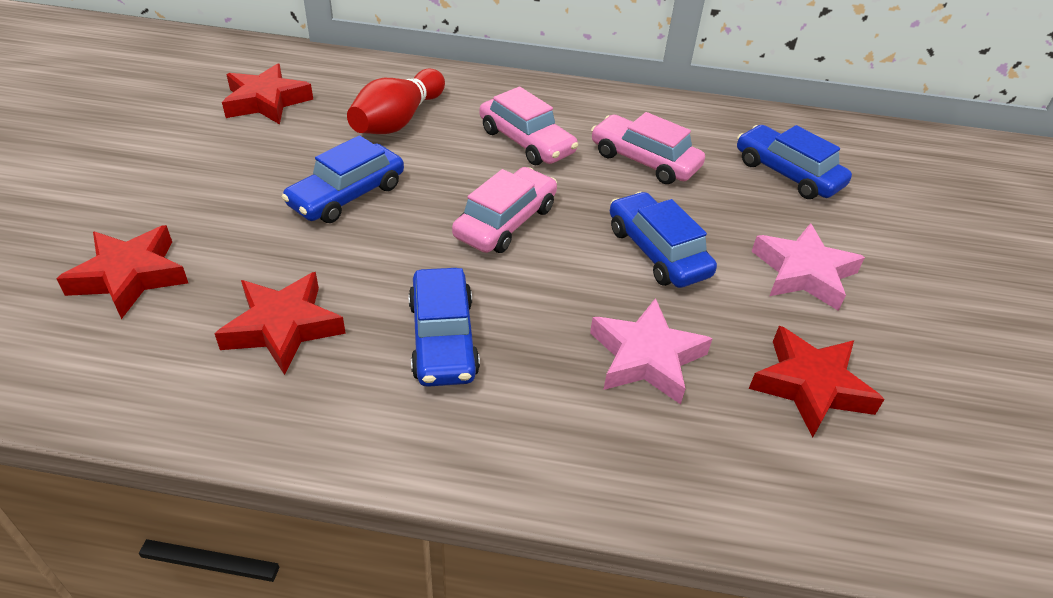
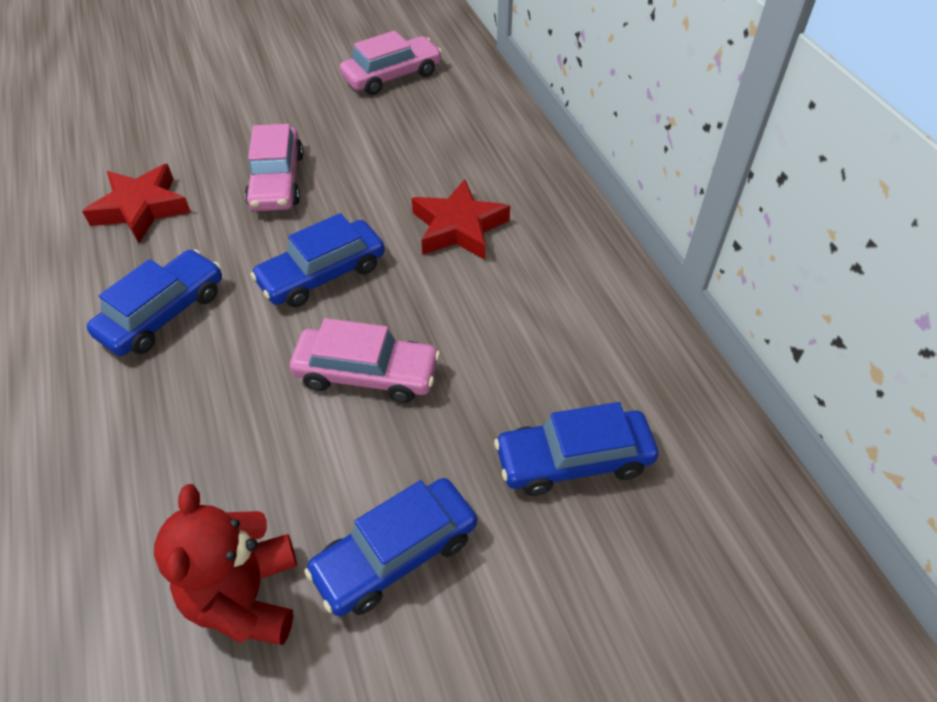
pink star: 2 -> 0
red bowling pin: 1 -> 0
red star: 4 -> 2
red teddy bear: 0 -> 1

